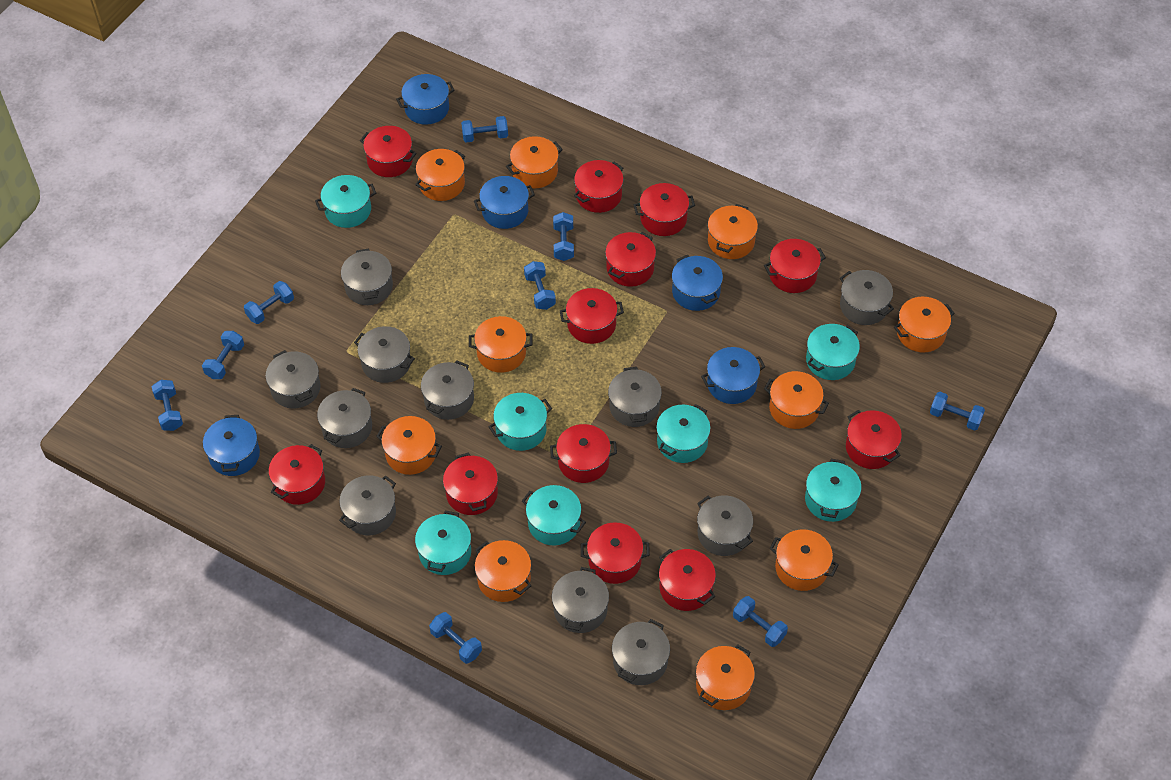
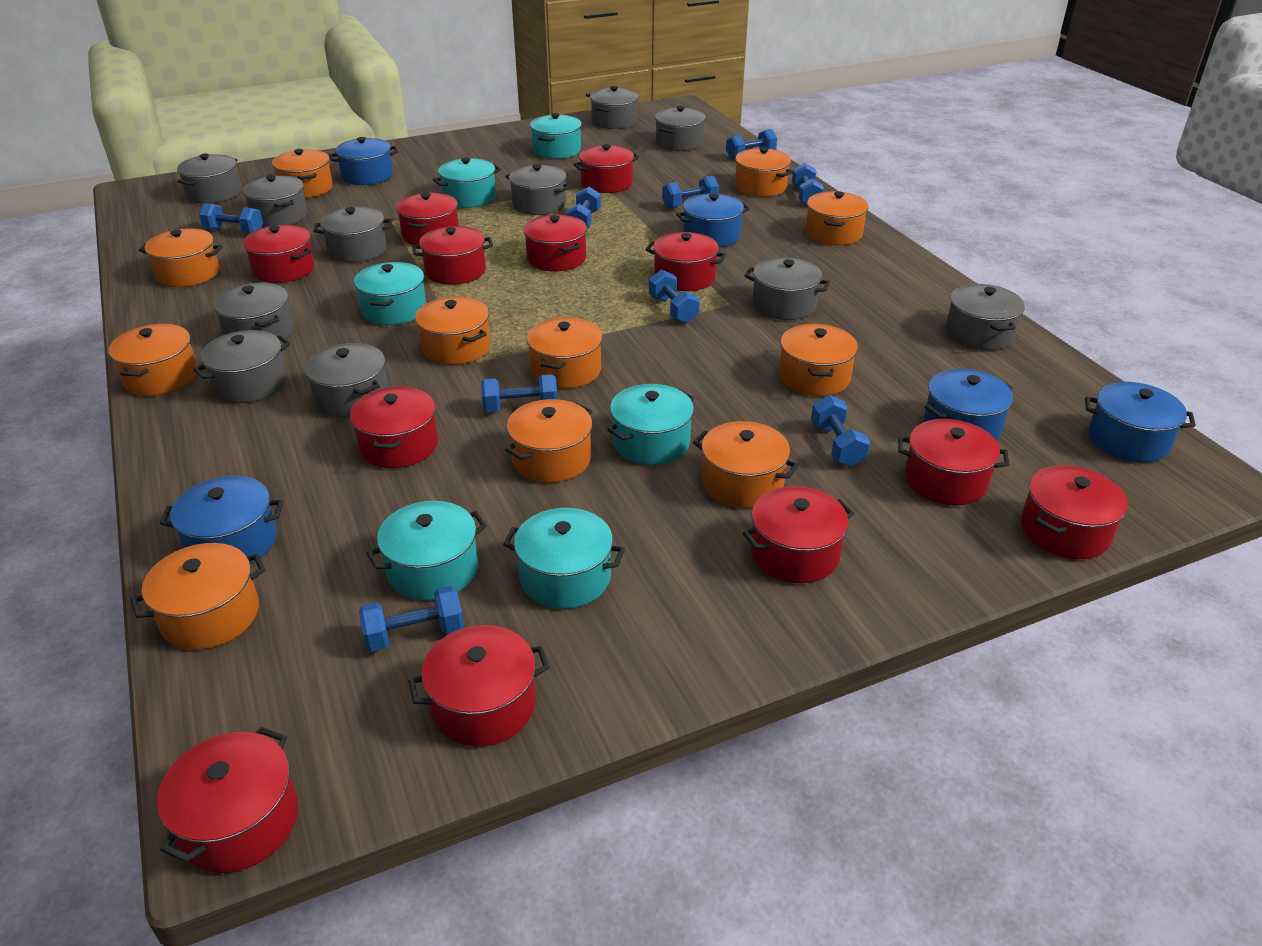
orange pot: 10 -> 11
turquoise pot: 7 -> 6

